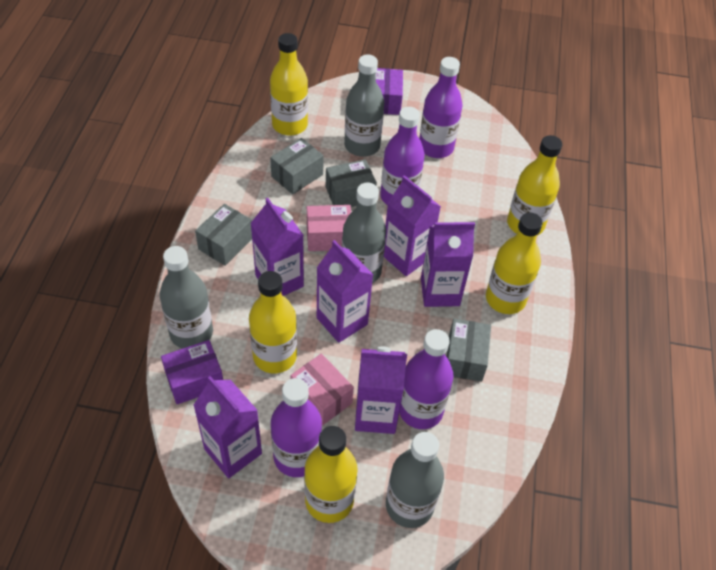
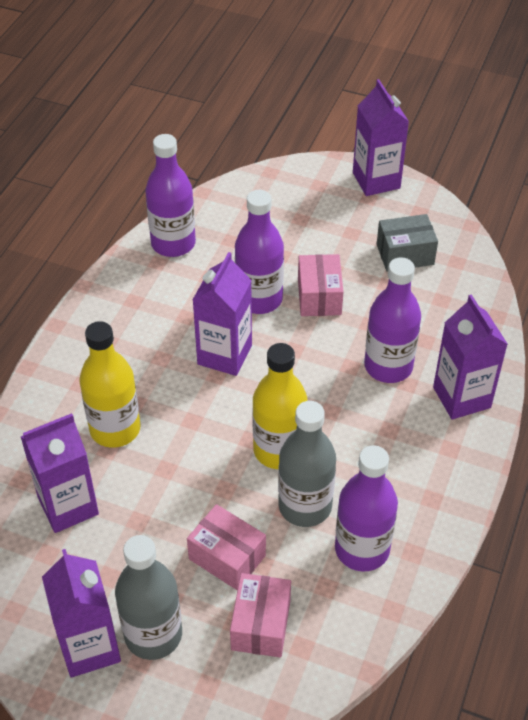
grey bottle: 4 -> 2
grey box: 4 -> 1
pink box: 2 -> 3
purple box: 2 -> 0
purple carton: 6 -> 5
yellow bottle: 5 -> 2

